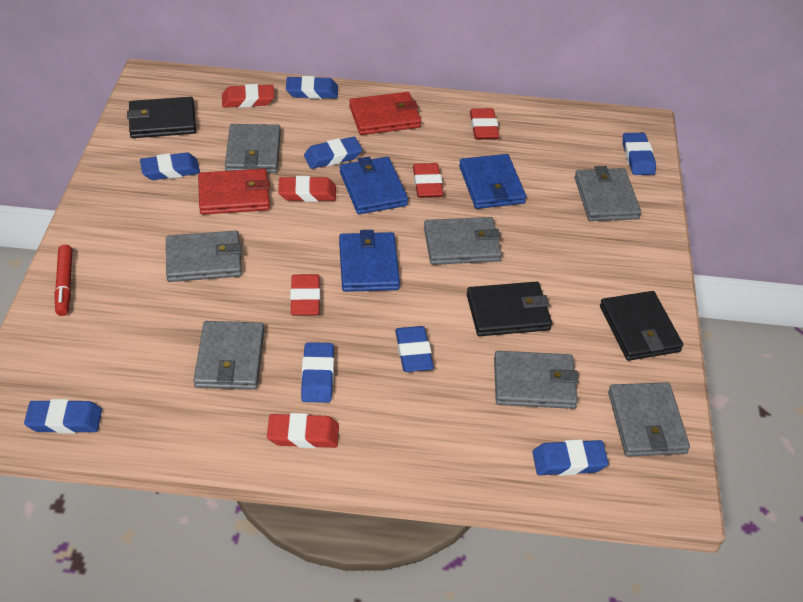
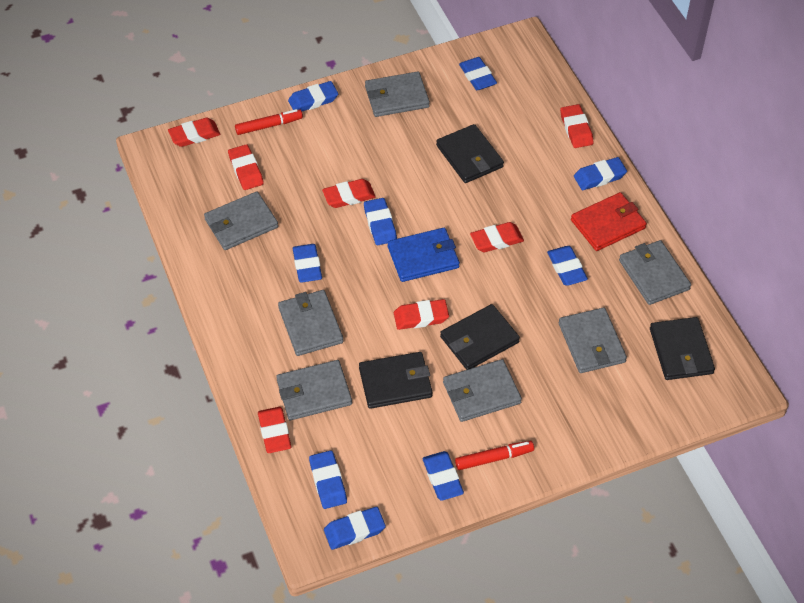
black wallet: 3 -> 4
blue eraser: 8 -> 9
blue wallet: 3 -> 1
red eraser: 6 -> 7
red marker: 1 -> 2
red wallet: 2 -> 1

